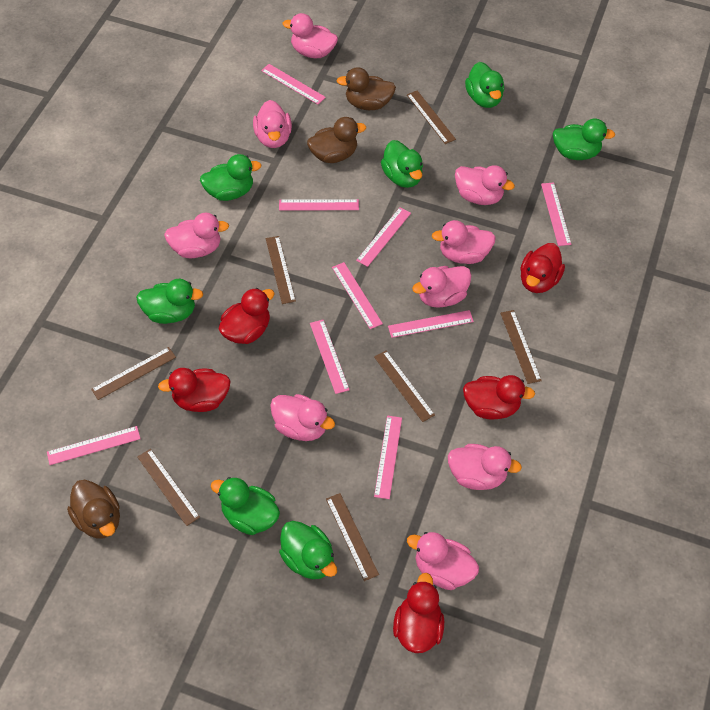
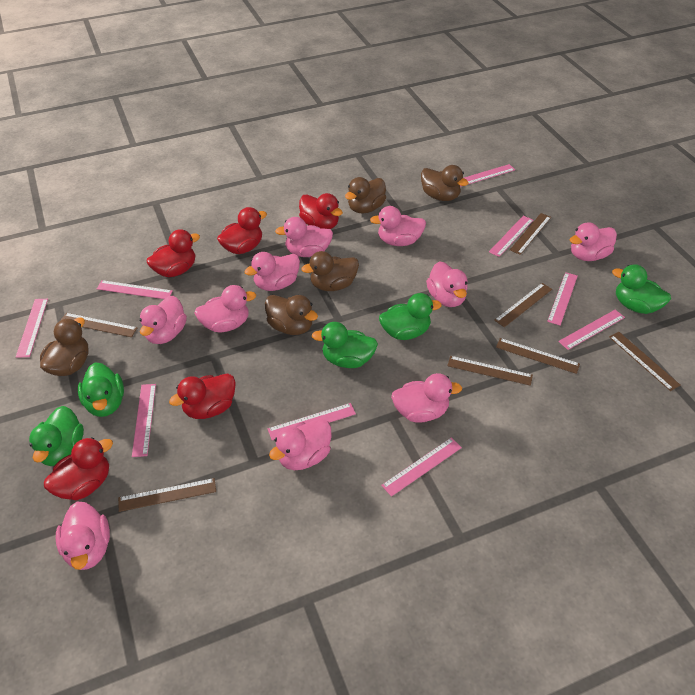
brown duck: 3 -> 5
green duck: 7 -> 5
pink duck: 9 -> 10

